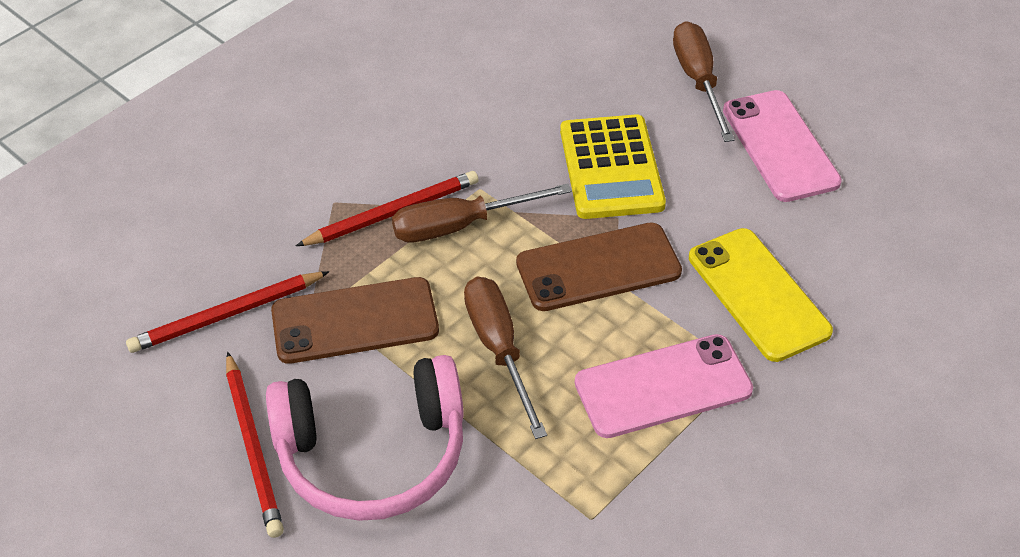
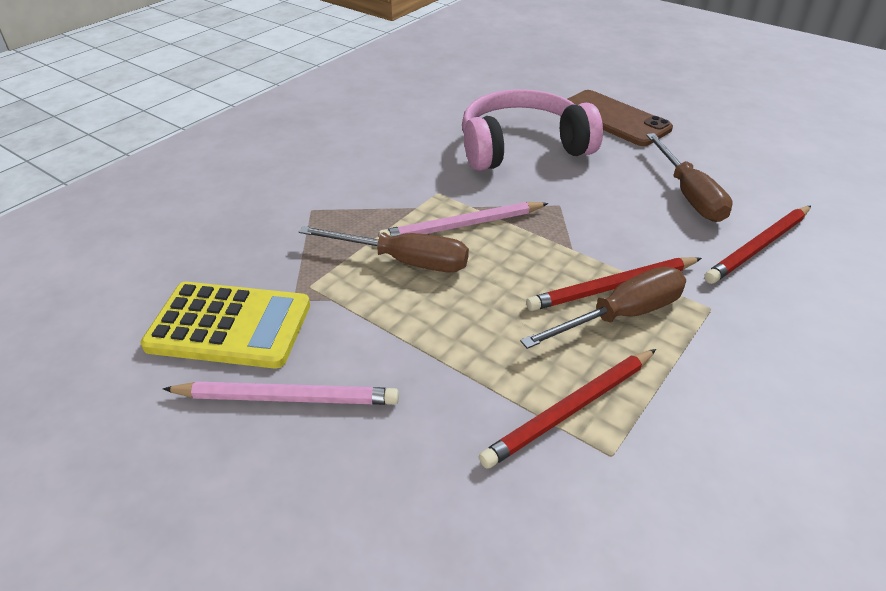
brown phone: 2 -> 1
pink pencil: 0 -> 2
pink phone: 2 -> 0
yellow phone: 1 -> 0

